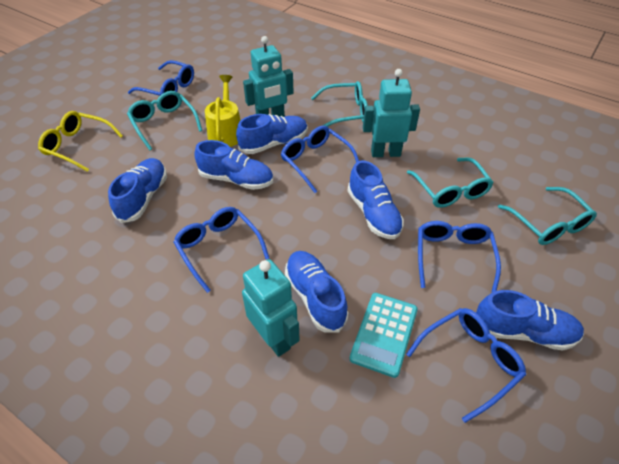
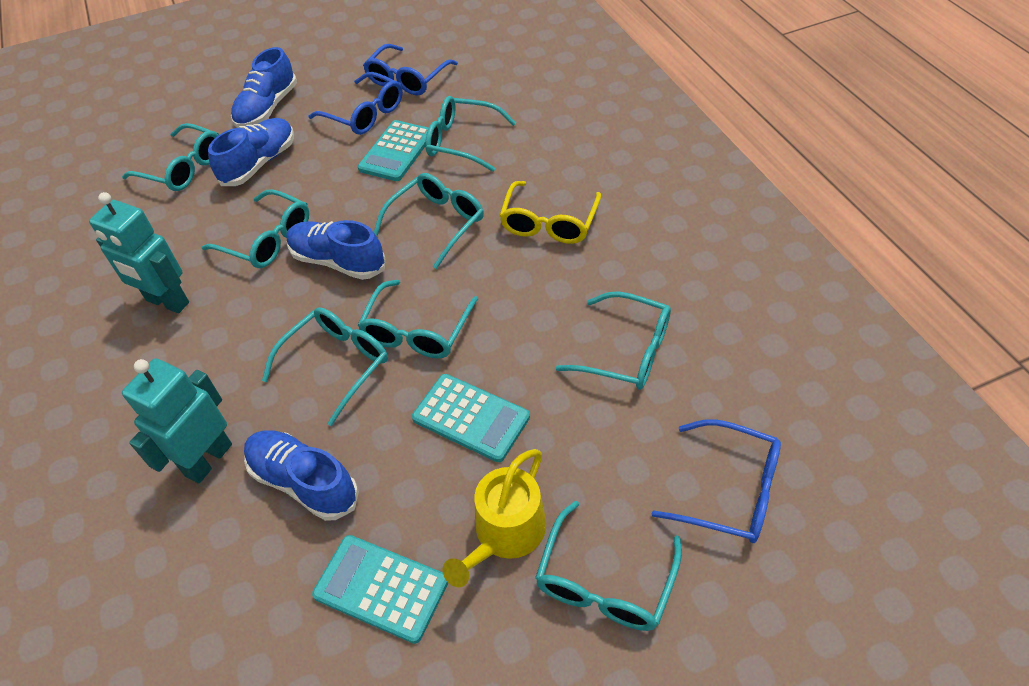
blue glasses: 5 -> 3
blue shoe: 6 -> 4
turquoise calculator: 1 -> 3
turquoise glasses: 4 -> 8
turquoise robot: 3 -> 2

